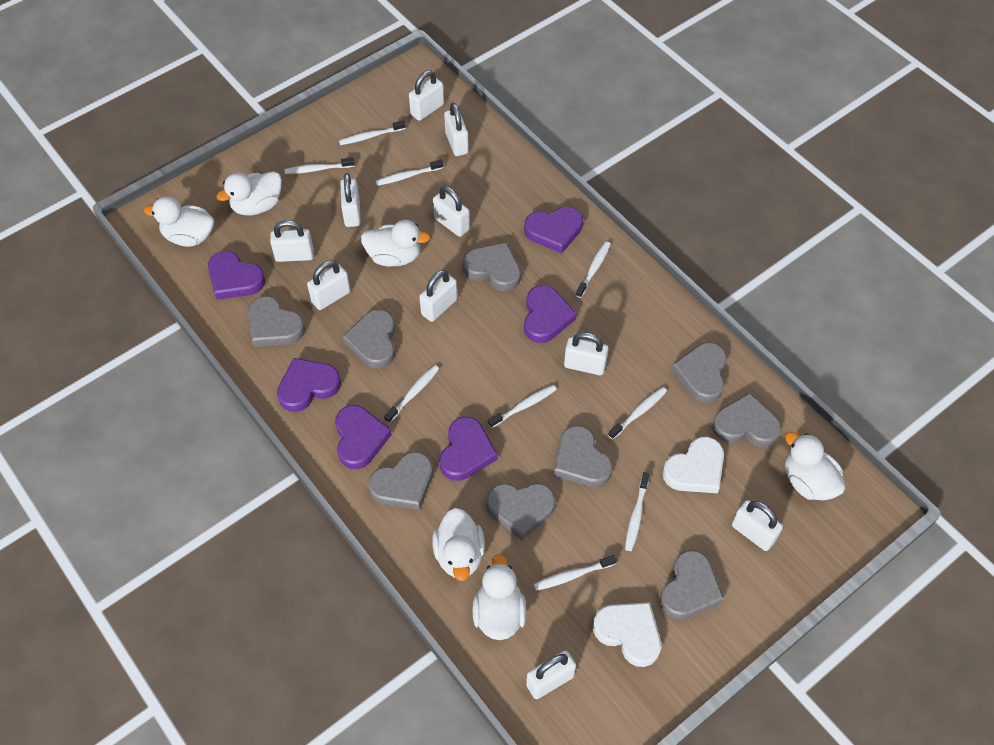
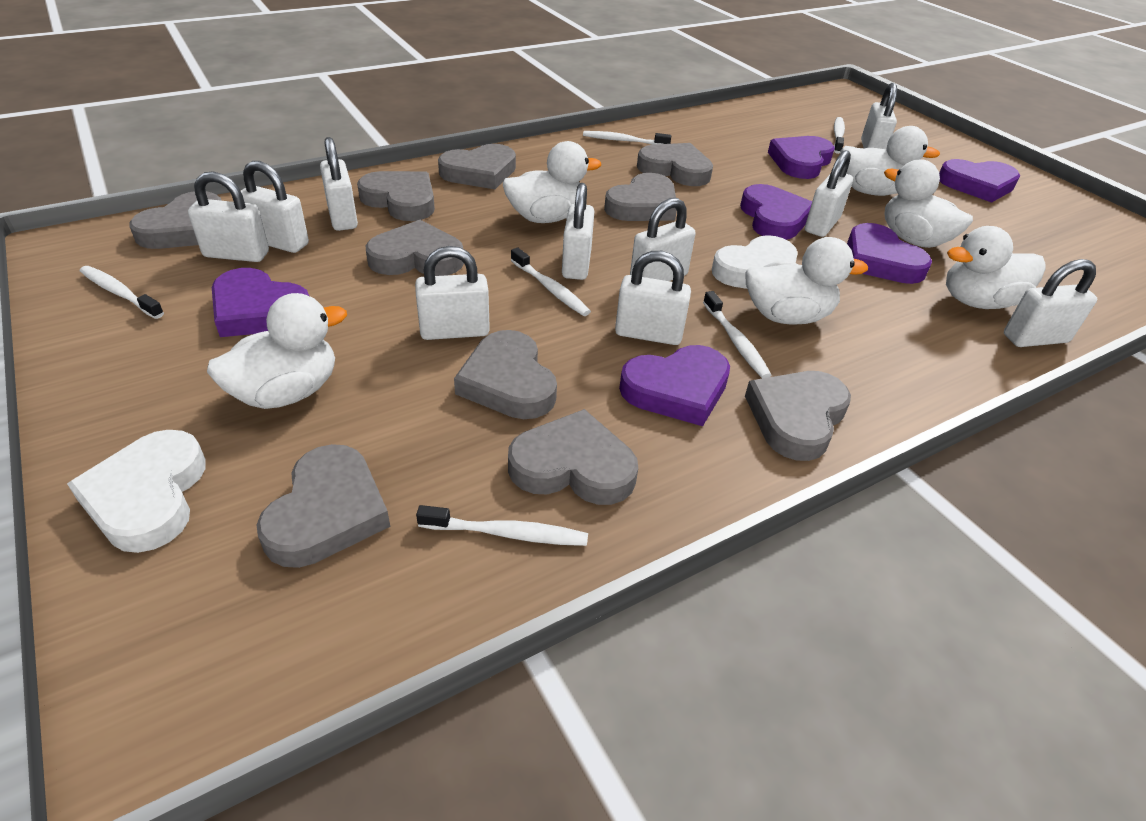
grey heart: 9 -> 10
white toothbrush: 9 -> 6

